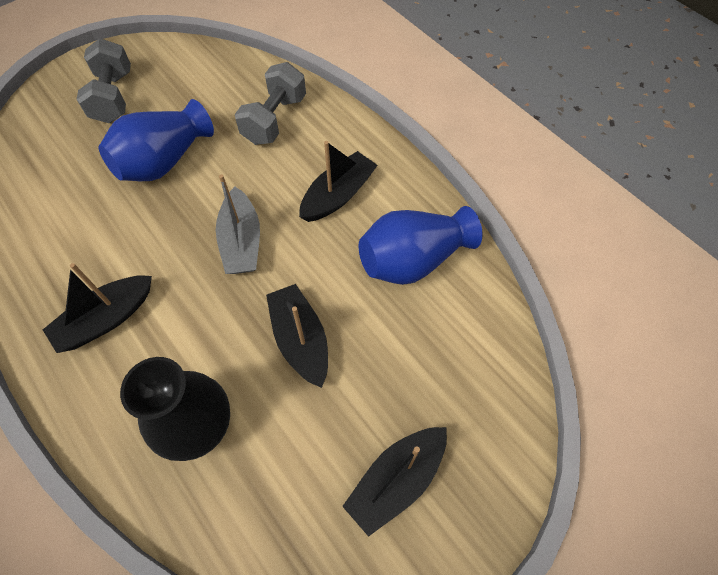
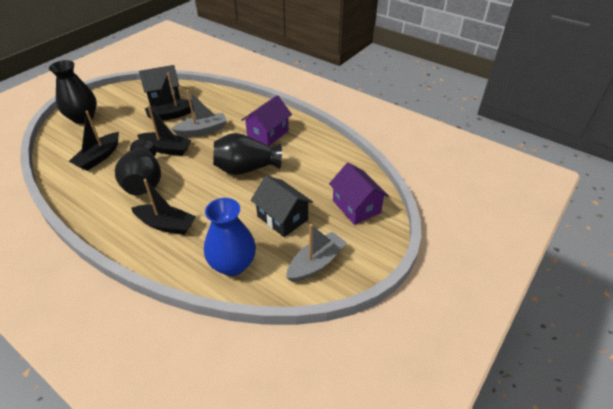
black house: 0 -> 2
black vase: 1 -> 3
blue vase: 2 -> 1
grey boat: 1 -> 2
grey dumbbell: 2 -> 0
purple house: 0 -> 2

